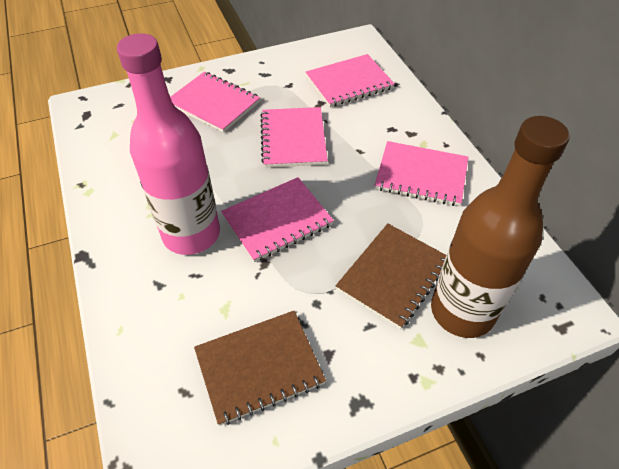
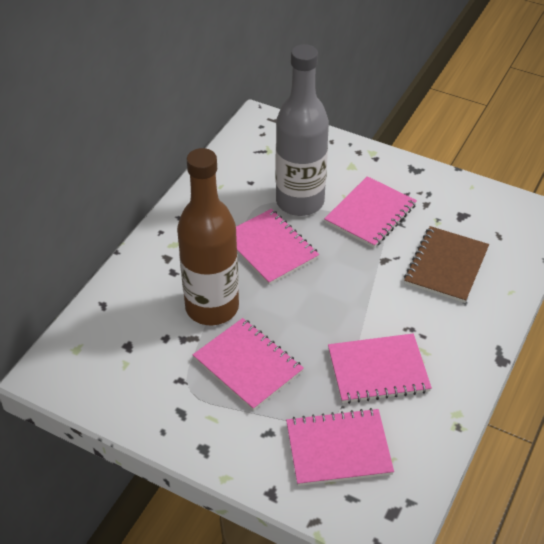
brown notebook: 2 -> 1
grey bottle: 0 -> 1
pink bottle: 1 -> 0

